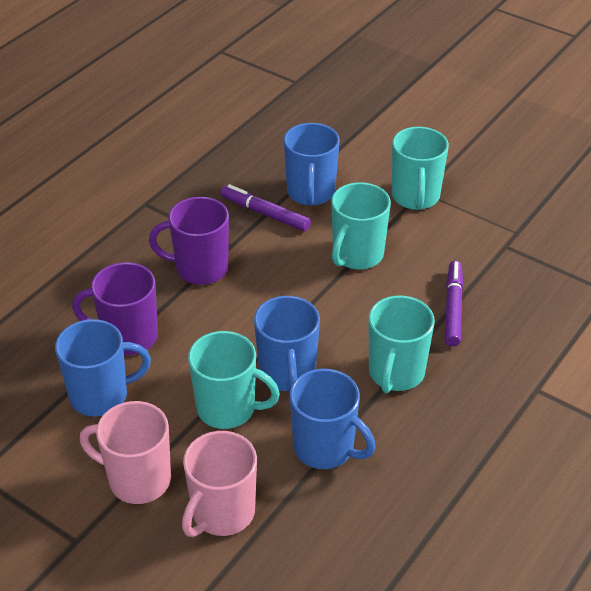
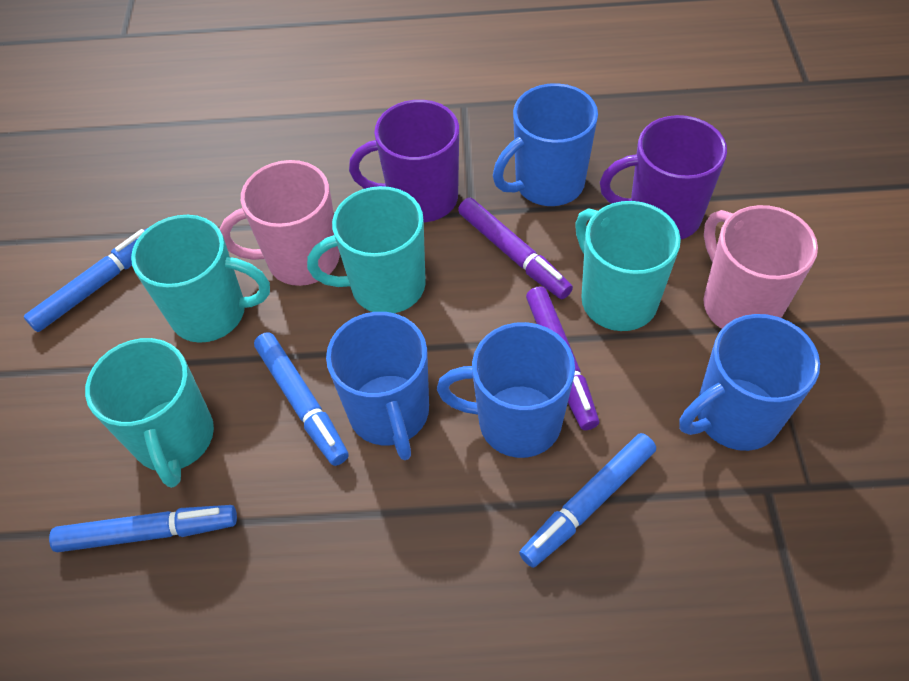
blue marker: 0 -> 4

